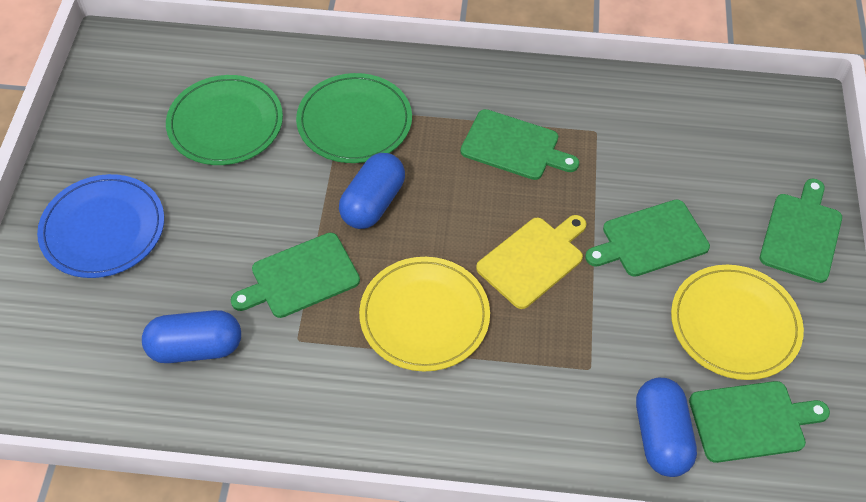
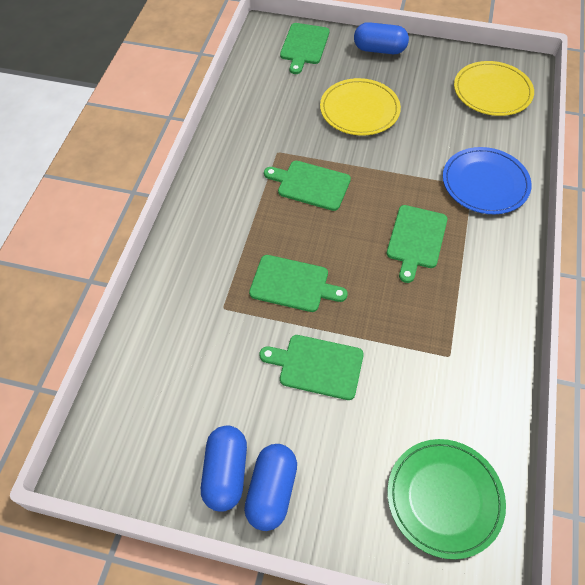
green plate: 2 -> 1
yellow cutting board: 1 -> 0

